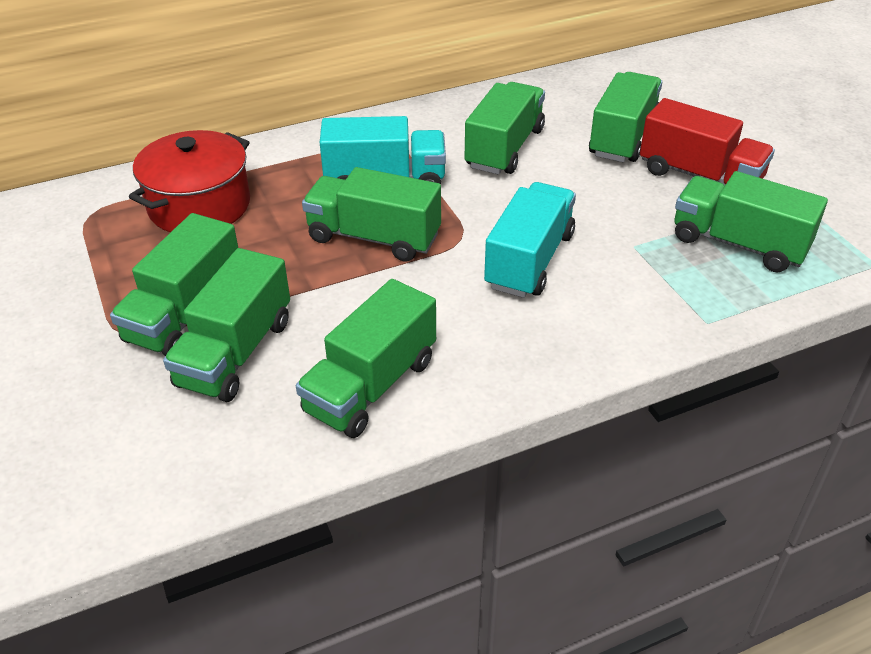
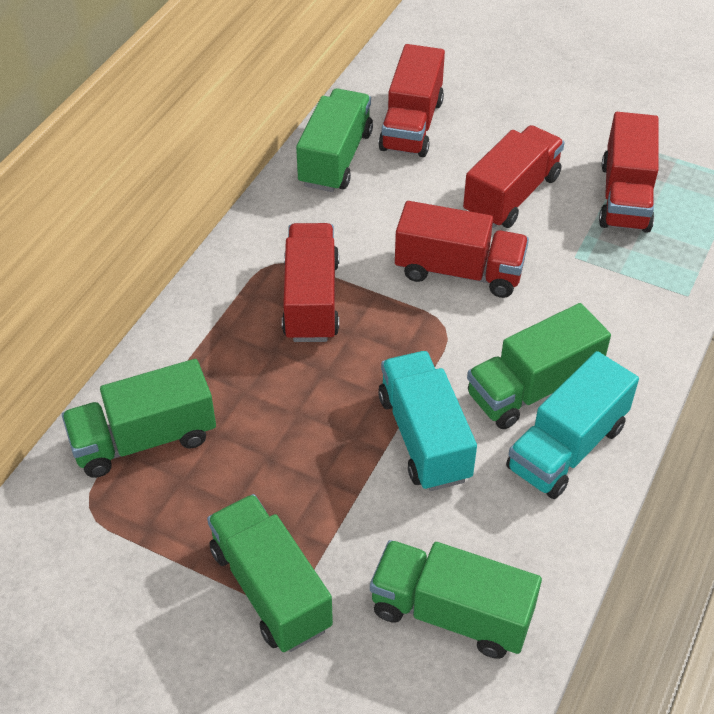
green truck: 7 -> 5
red pot: 1 -> 0
red truck: 1 -> 5

